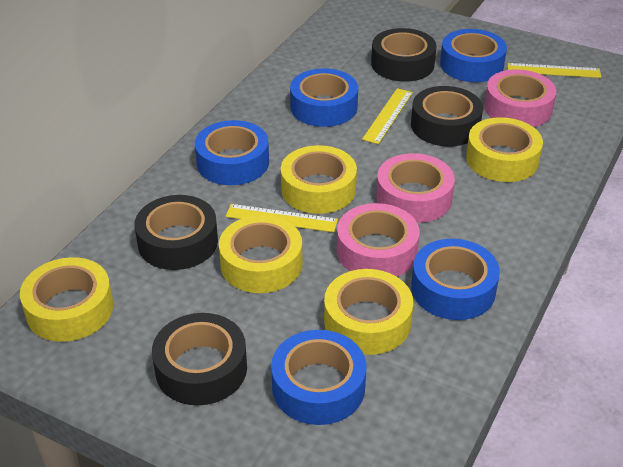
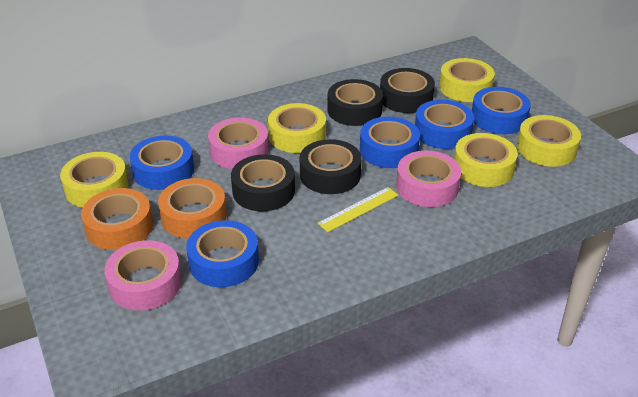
orange tape: 0 -> 2
yellow ruler: 3 -> 1

